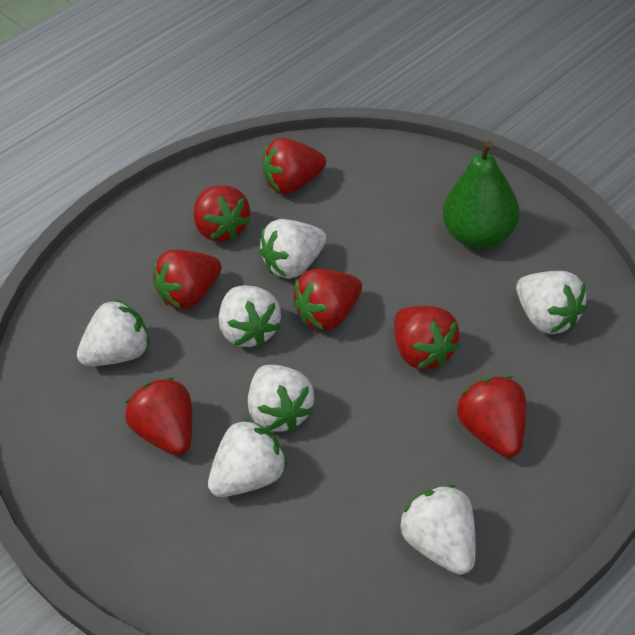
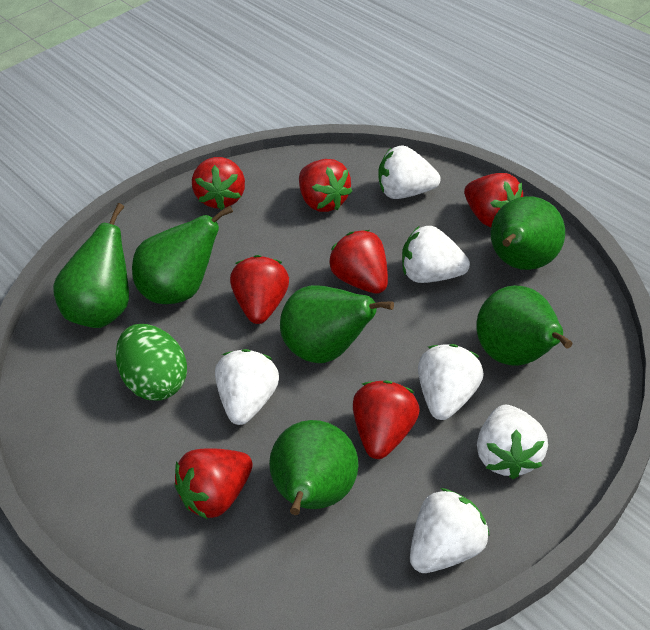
green egg: 0 -> 1
green pear: 1 -> 6
white strawberry: 7 -> 6

